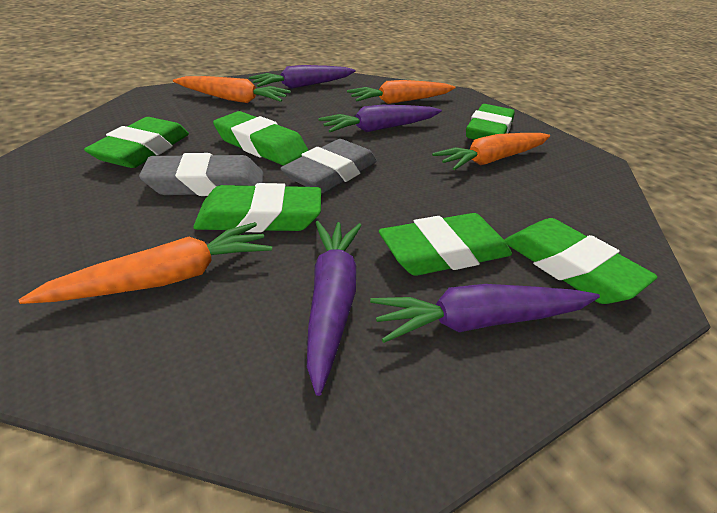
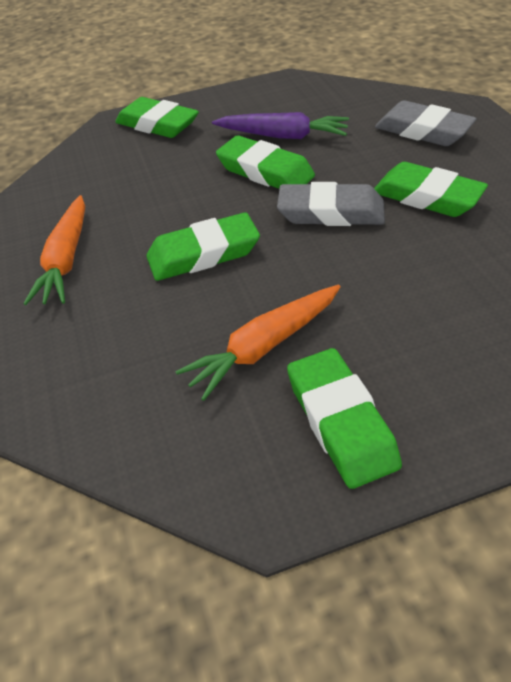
green eraser: 6 -> 5
orange carrot: 4 -> 2
purple carrot: 4 -> 1

